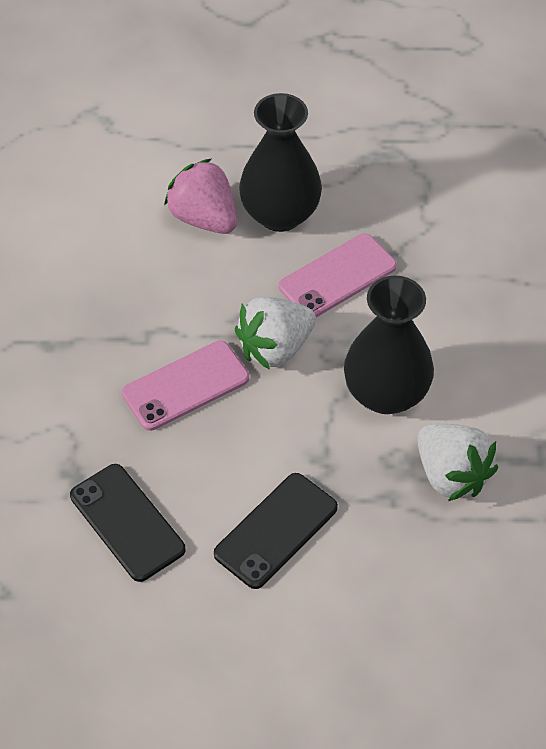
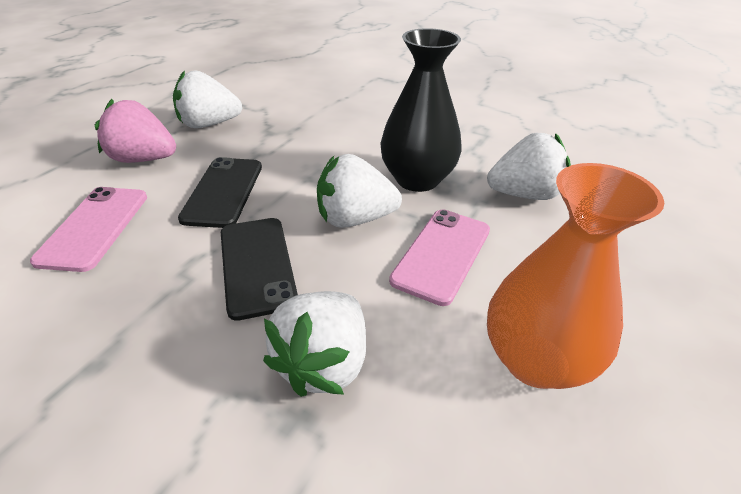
black vase: 2 -> 1
orange vase: 0 -> 1
white strawberry: 2 -> 4

